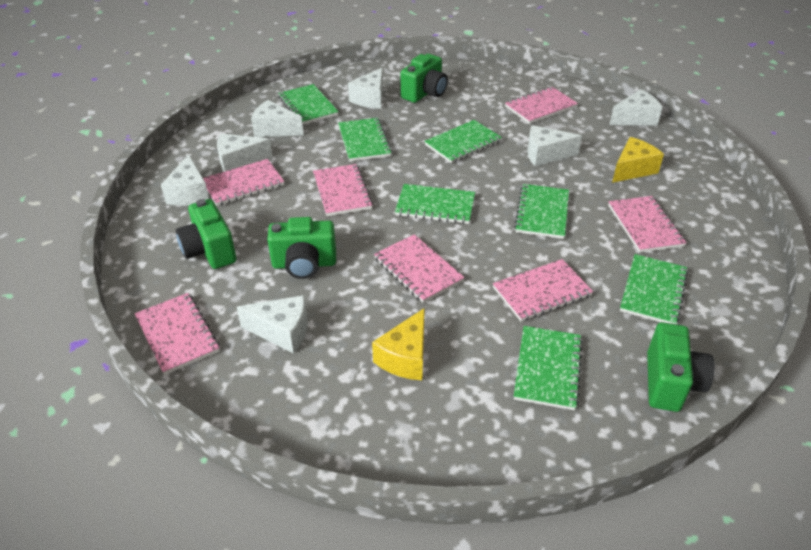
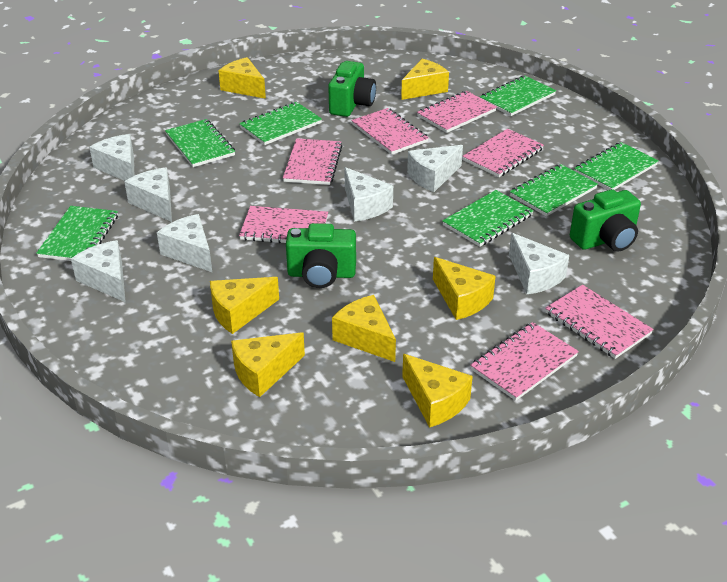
green camera: 4 -> 3
yellow cheese: 2 -> 7

